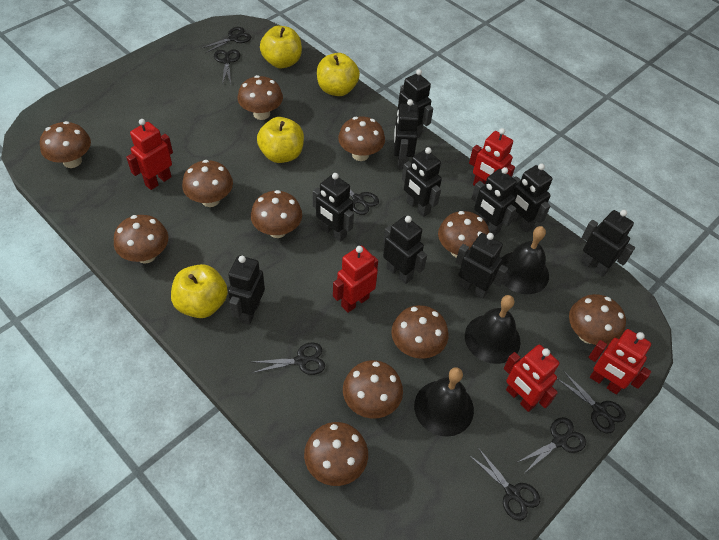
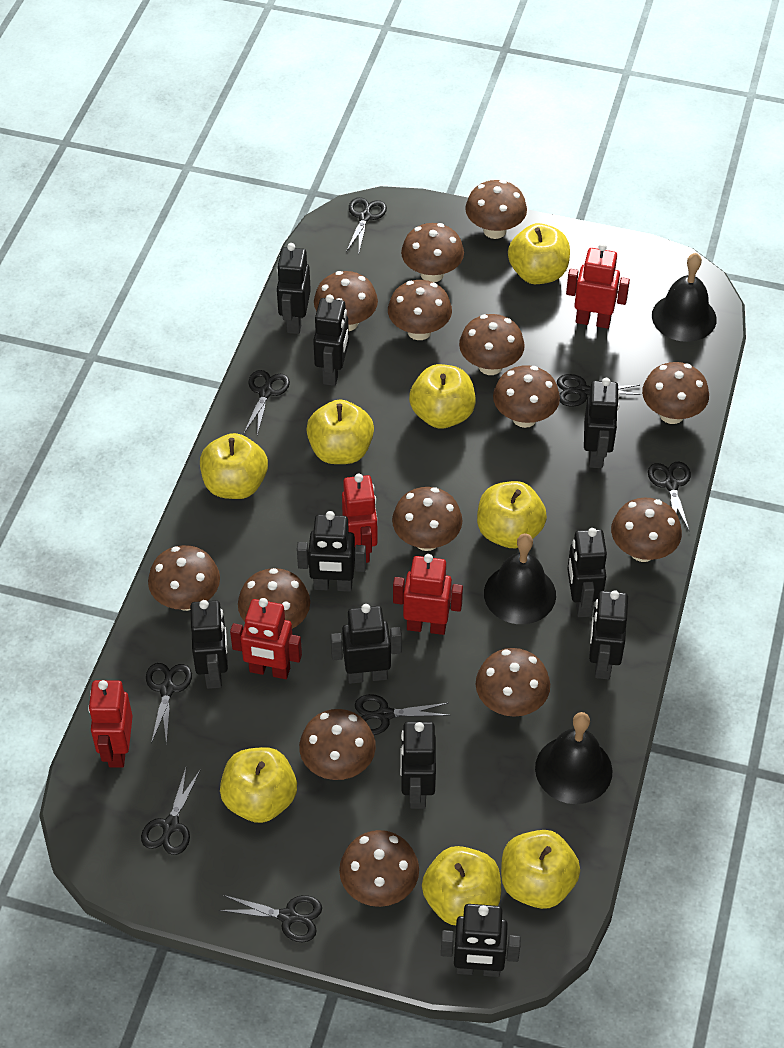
black scissors: 7 -> 8
brown mushroom: 11 -> 14
yellow apple: 4 -> 8

